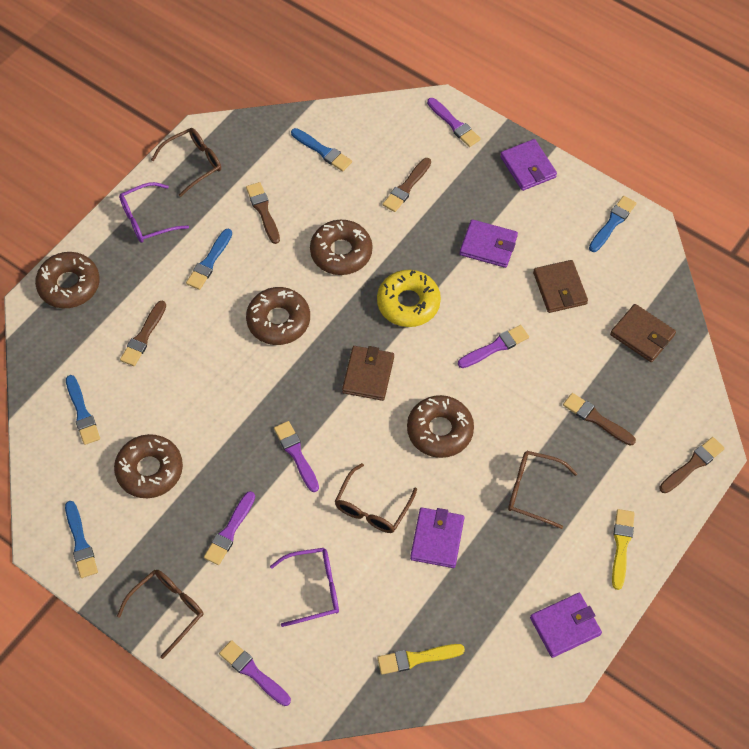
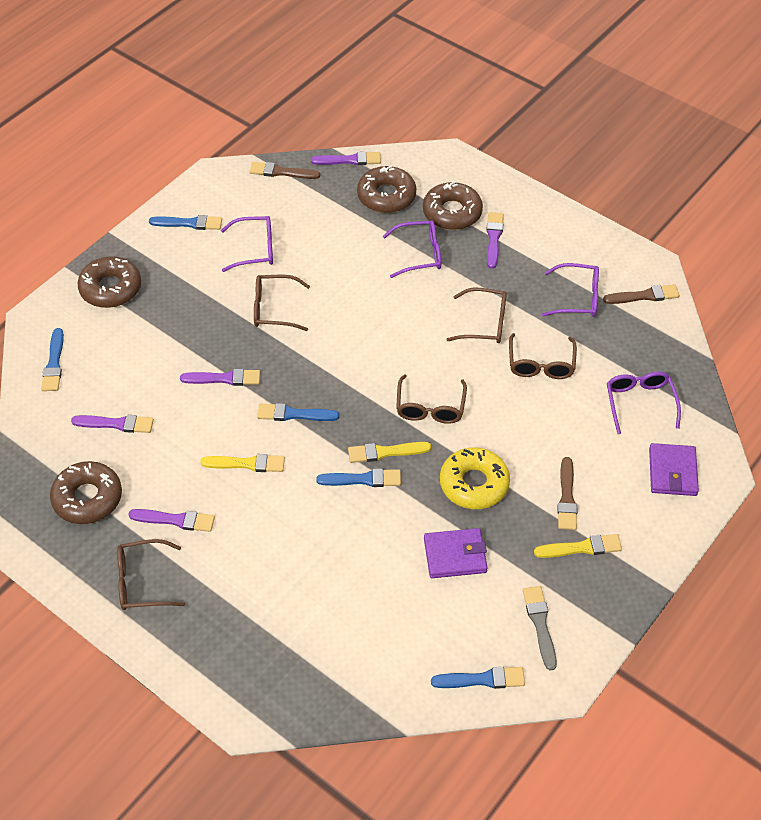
brown brush: 5 -> 3
brown donut: 5 -> 4
brown glasses: 4 -> 5
brown wallet: 3 -> 0
grey brush: 0 -> 1
purple glasses: 2 -> 4
purple wallet: 4 -> 2
yellow brush: 2 -> 3

